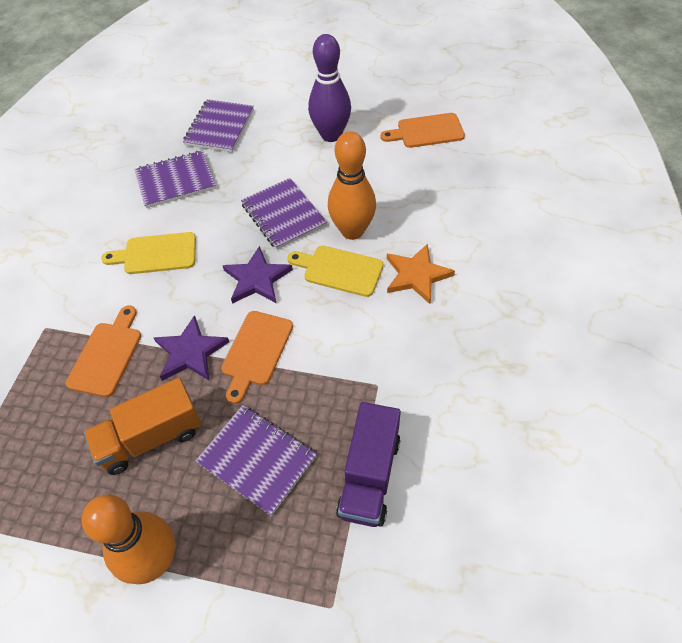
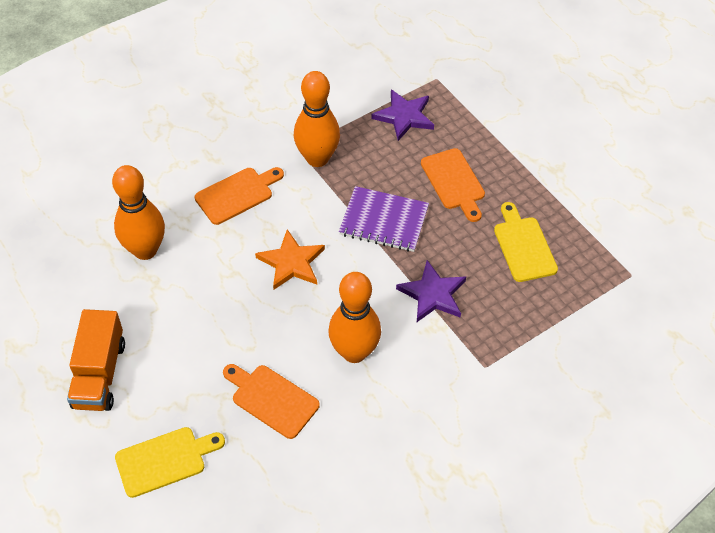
orange bowling pin: 2 -> 3
purple bowling pin: 1 -> 0
purple notebook: 4 -> 1
purple truck: 1 -> 0

